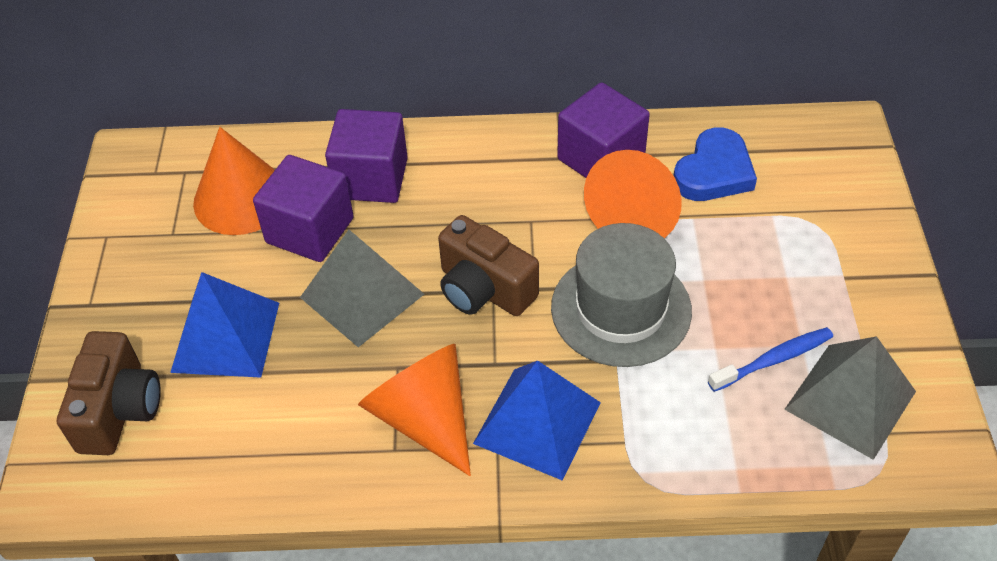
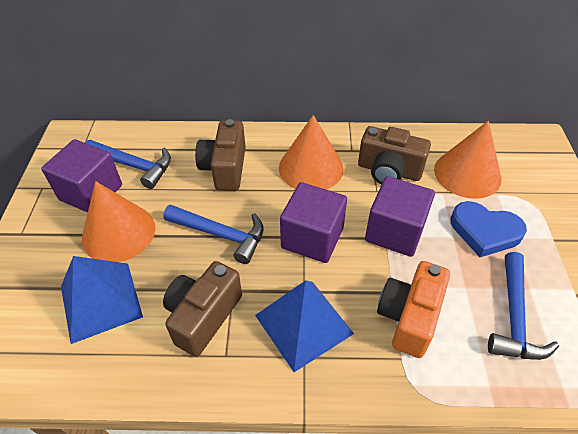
blue hammer: 0 -> 3
blue toothbrush: 1 -> 0
brown camera: 2 -> 3
grey hat: 1 -> 0
grey pyramid: 2 -> 0
orange camera: 0 -> 1

